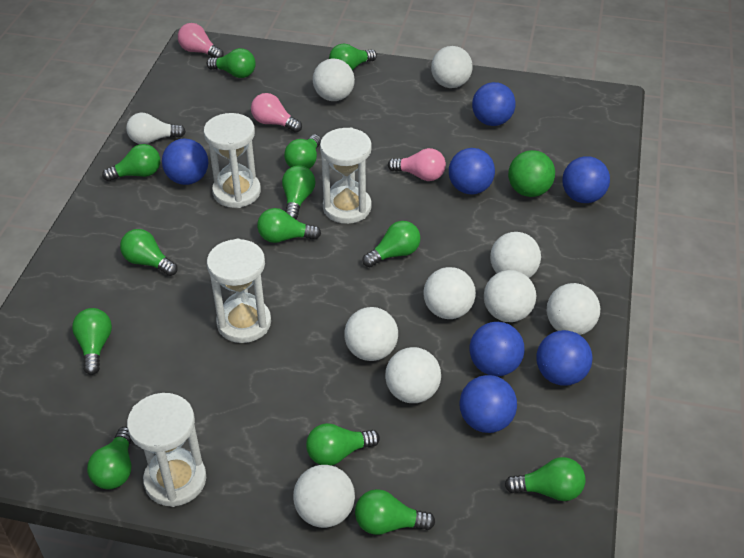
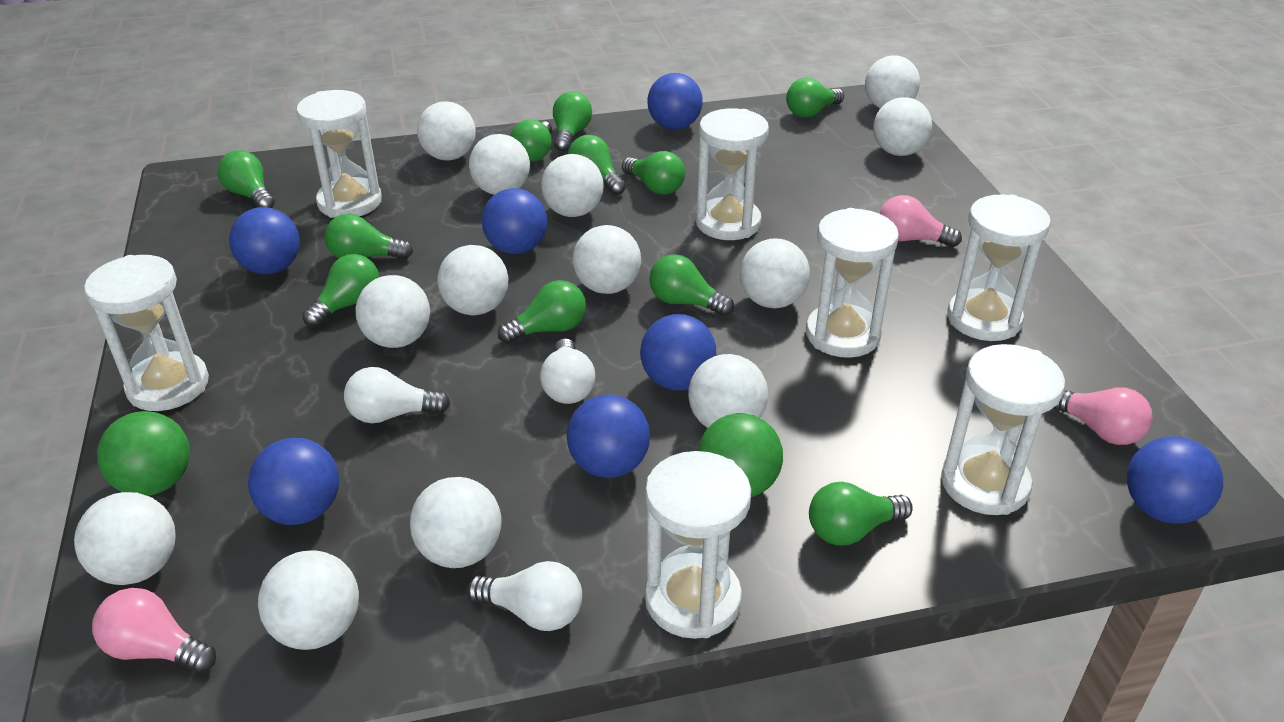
green ball: 1 -> 2
green light bulb: 13 -> 11
white ball: 9 -> 13
white hourglass: 4 -> 7
white light bulb: 1 -> 3

